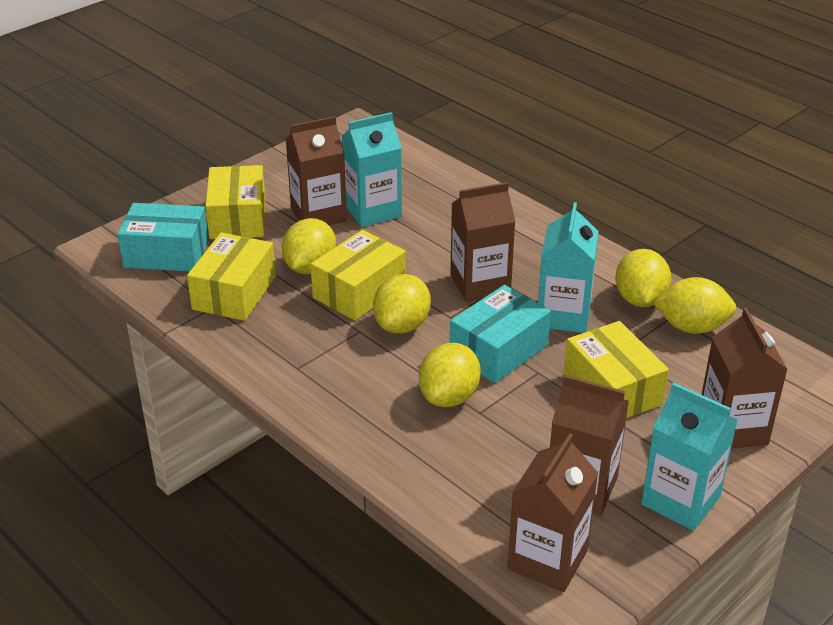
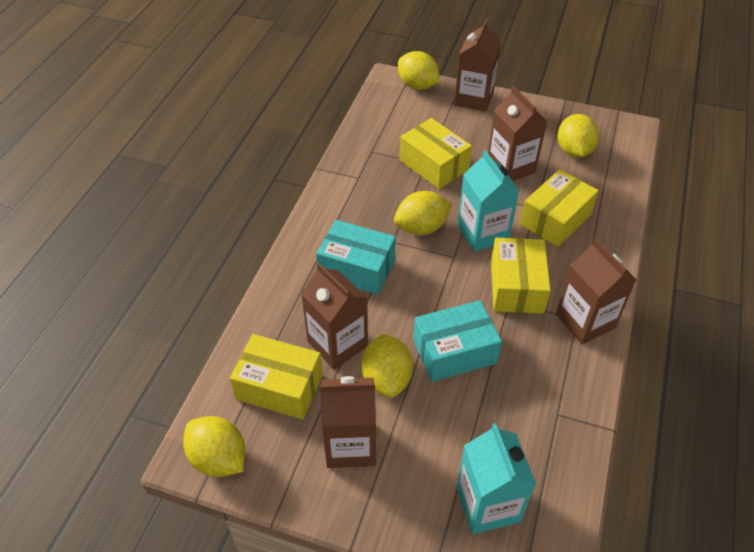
turquoise carton: 3 -> 2

